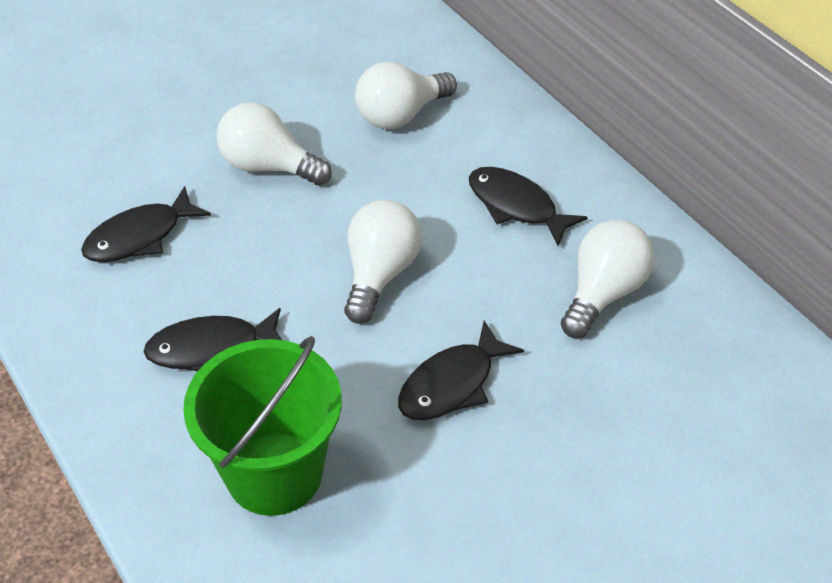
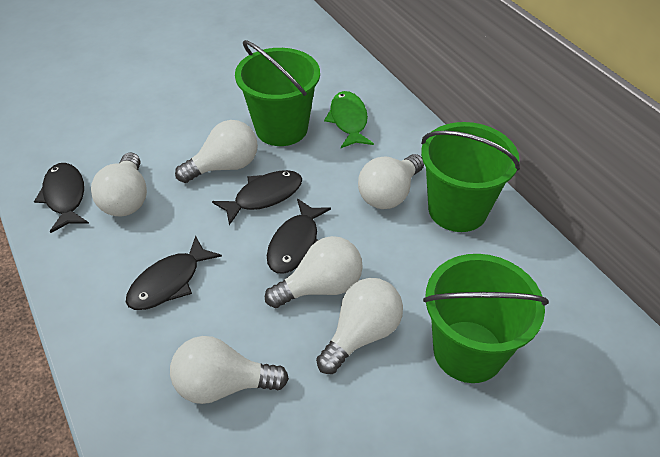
green bucket: 1 -> 3
green fish: 0 -> 1
white light bulb: 4 -> 6

